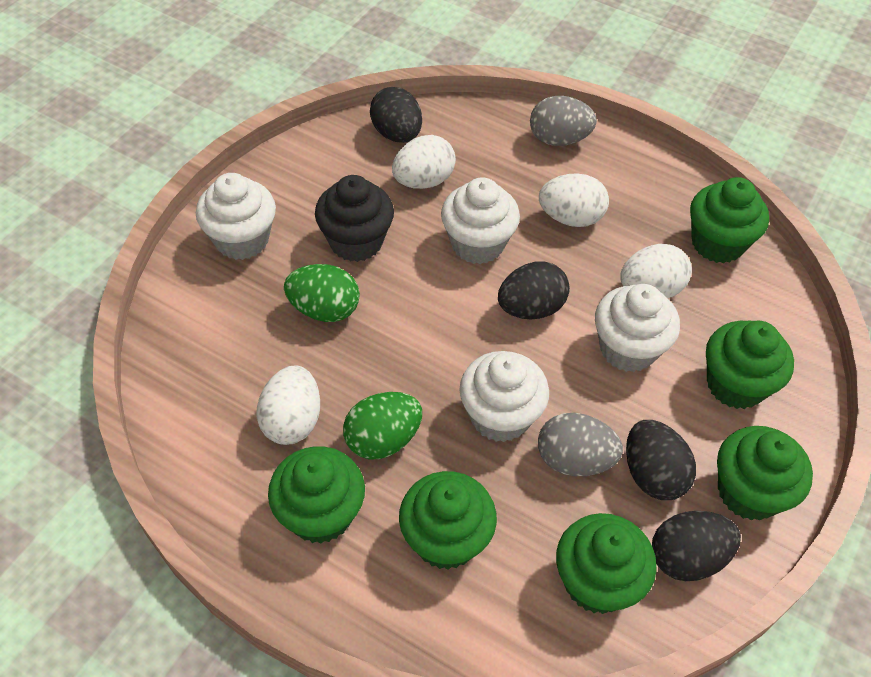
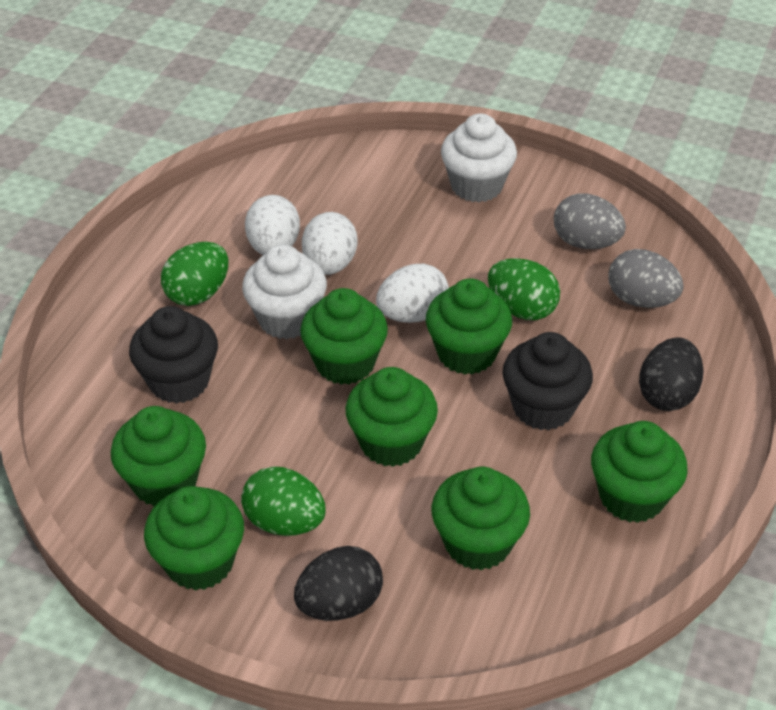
black cupcake: 1 -> 2
black egg: 4 -> 2
green cupcake: 6 -> 7
green egg: 2 -> 3
white cupcake: 4 -> 2
white egg: 4 -> 3

